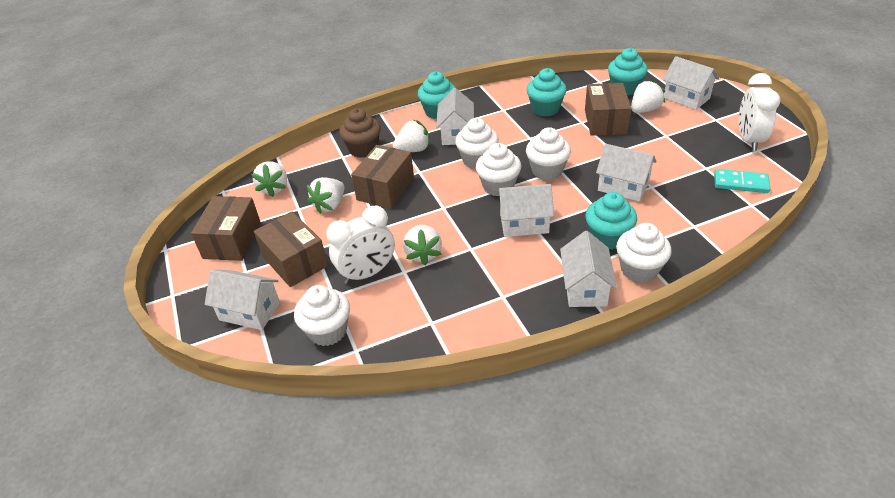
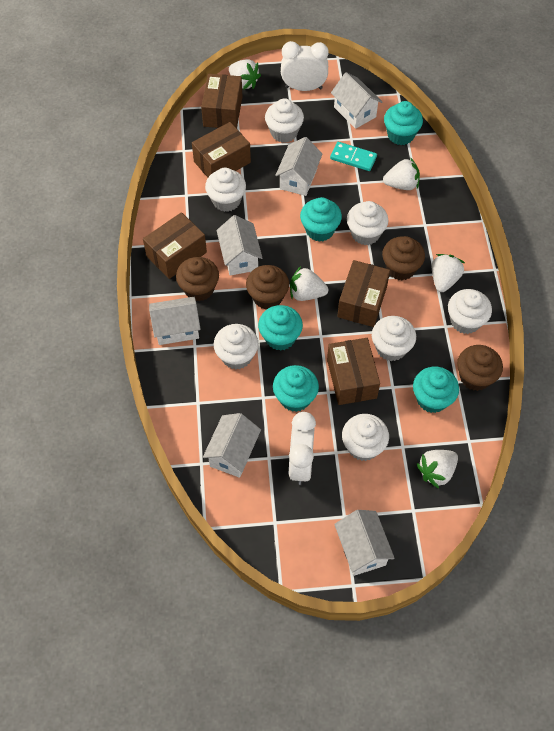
brown box: 4 -> 5
brown cupcake: 1 -> 4
turquoise cupcake: 4 -> 5
white cupcake: 5 -> 7

